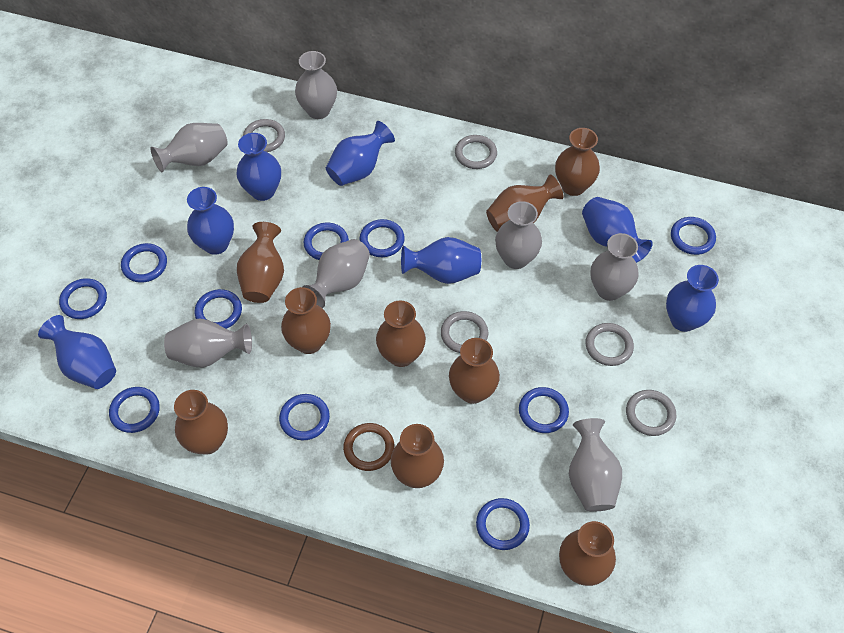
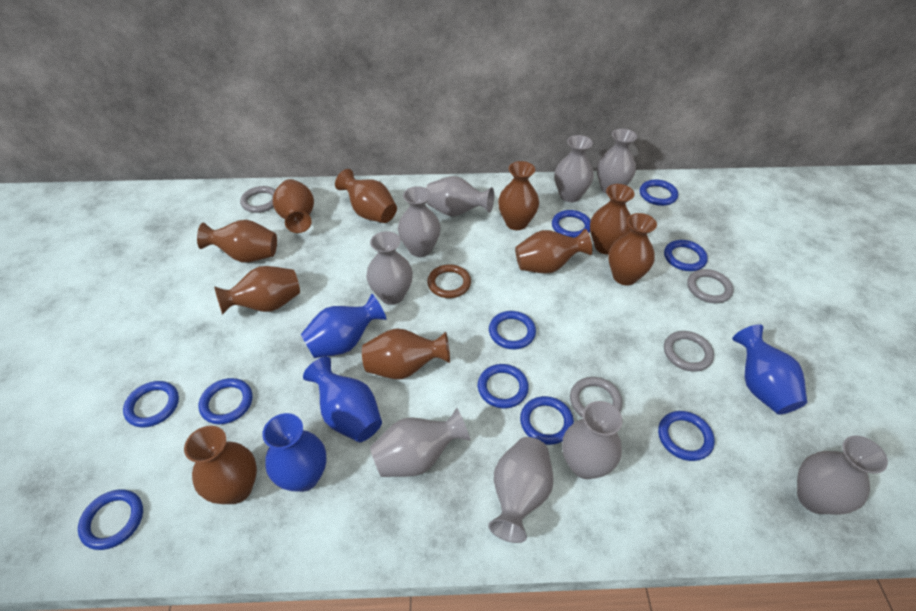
blue vase: 7 -> 4
brown vase: 9 -> 10
grey ring: 5 -> 4
grey vase: 7 -> 9

